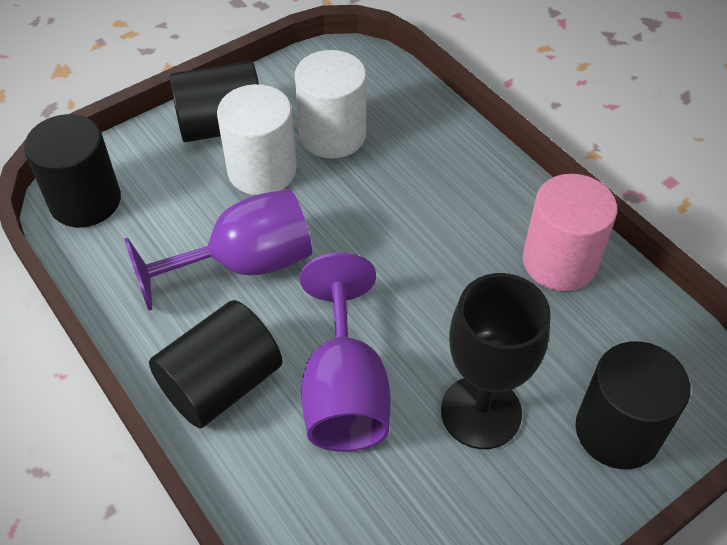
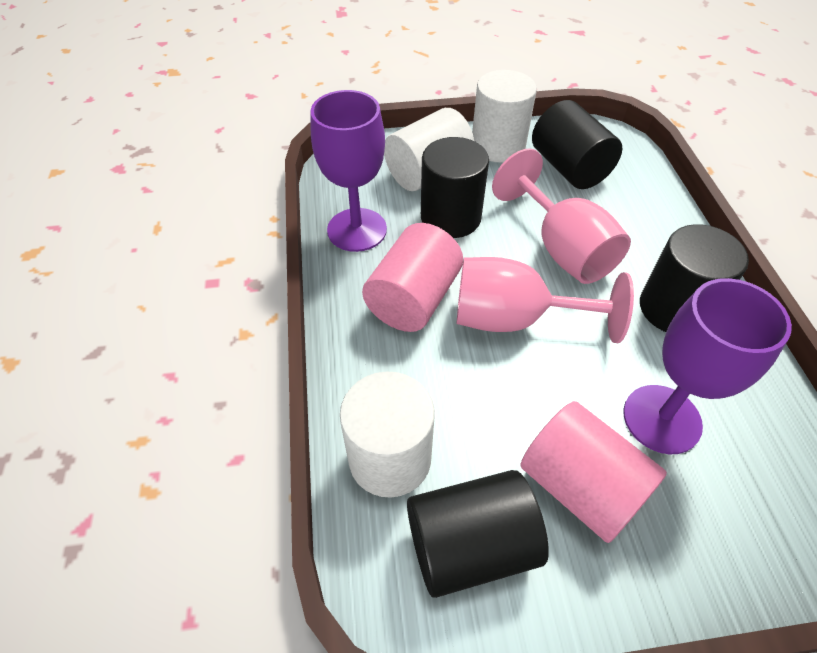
black goblet: 1 -> 0
pink cylinder: 1 -> 2
pink goblet: 0 -> 2
white cylinder: 2 -> 3

